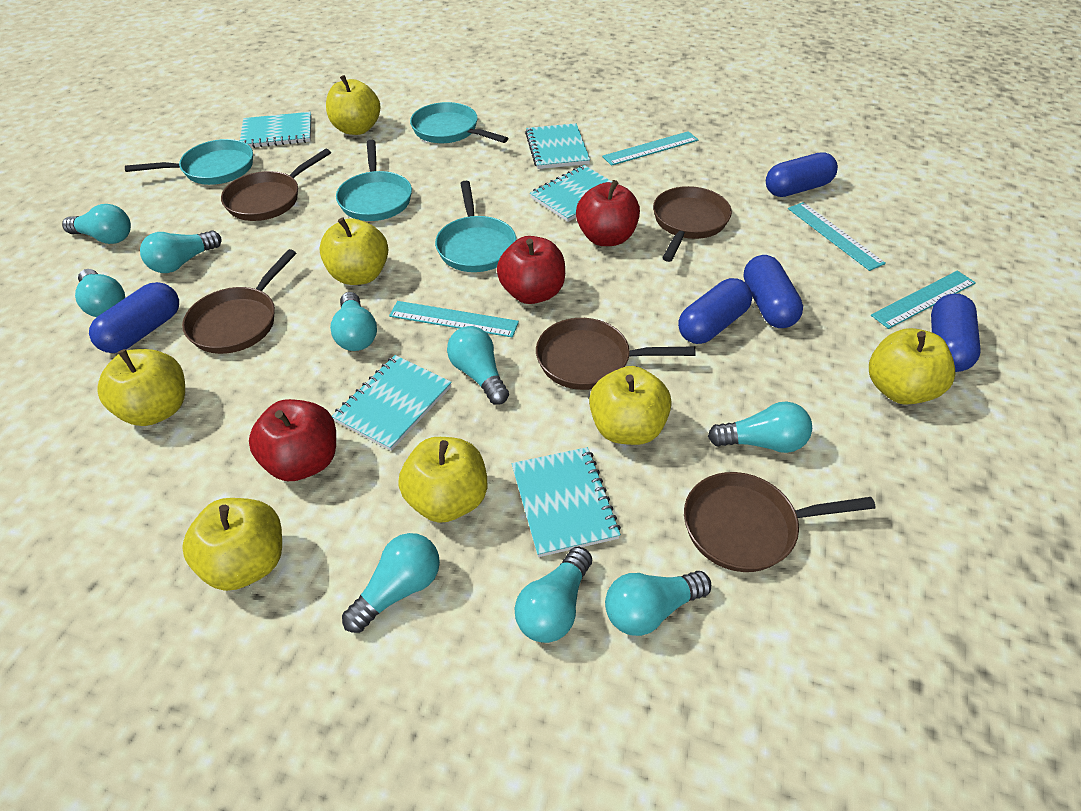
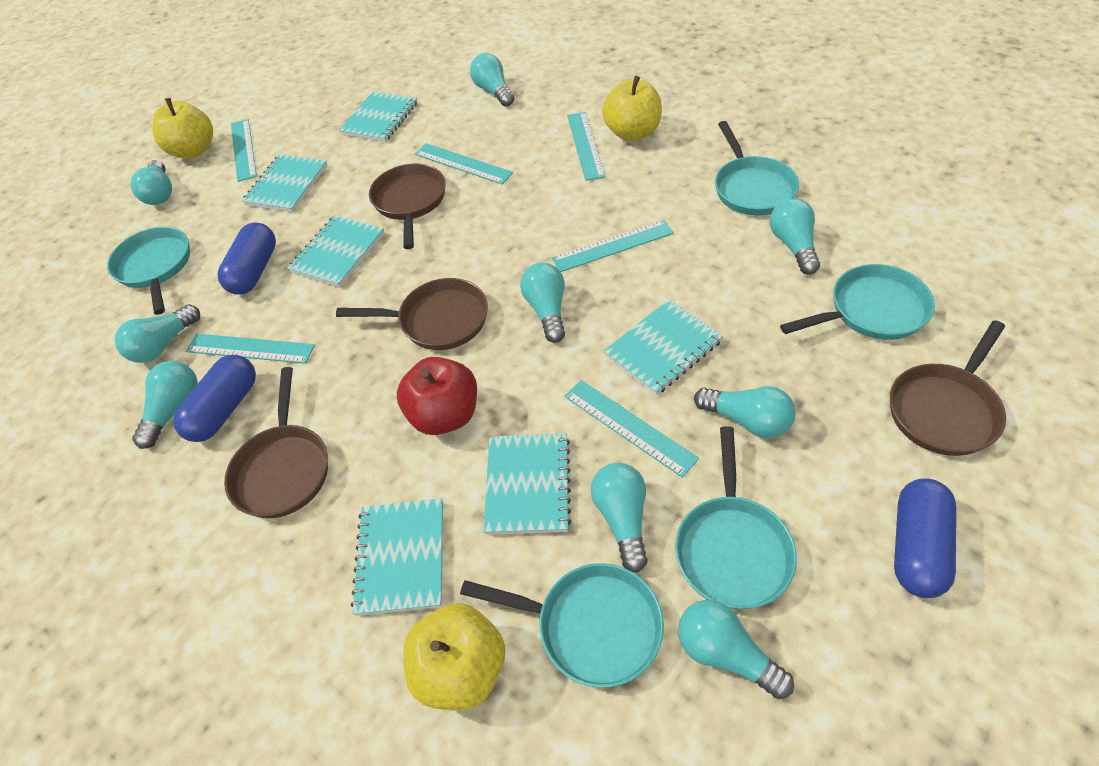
blue capsule: 5 -> 3
brown pan: 5 -> 4
red apple: 3 -> 1
turquoise notebook: 5 -> 6
turquoise pan: 4 -> 5
turquoise ruler: 4 -> 6
yellow apple: 7 -> 3

